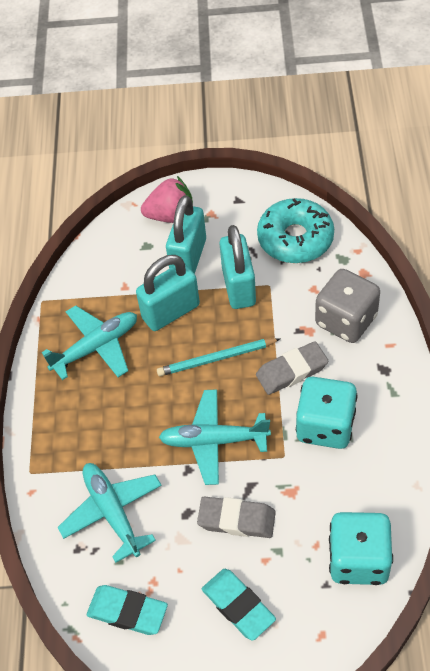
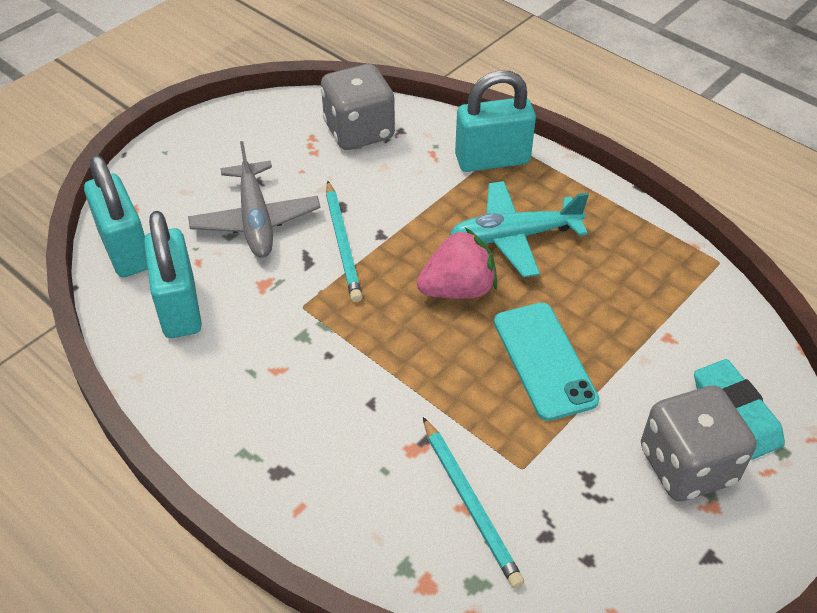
grey dice: 1 -> 2
grey eraser: 2 -> 0
grey plane: 0 -> 1
turquoise dice: 2 -> 0
turquoise donut: 1 -> 0
turquoise eraser: 2 -> 1
turquoise pencil: 1 -> 2
turquoise phone: 0 -> 1
turquoise plane: 3 -> 1

